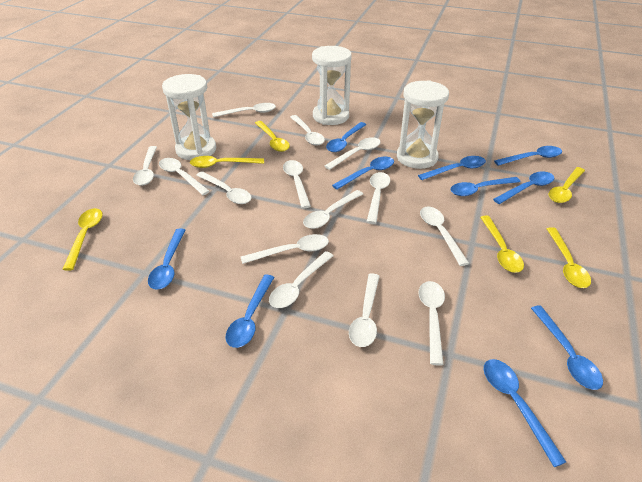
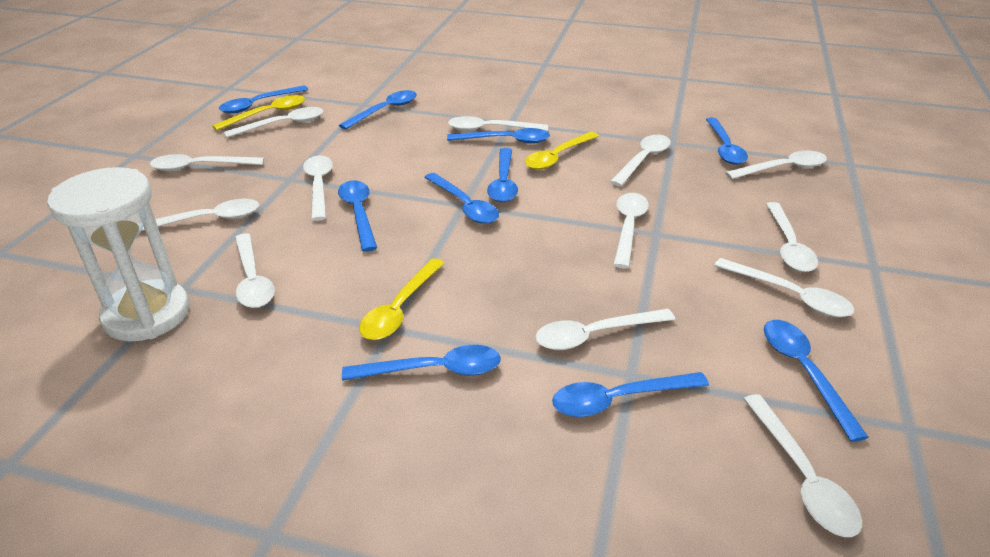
white hourglass: 3 -> 1
white spoon: 14 -> 13
yellow spoon: 6 -> 3

